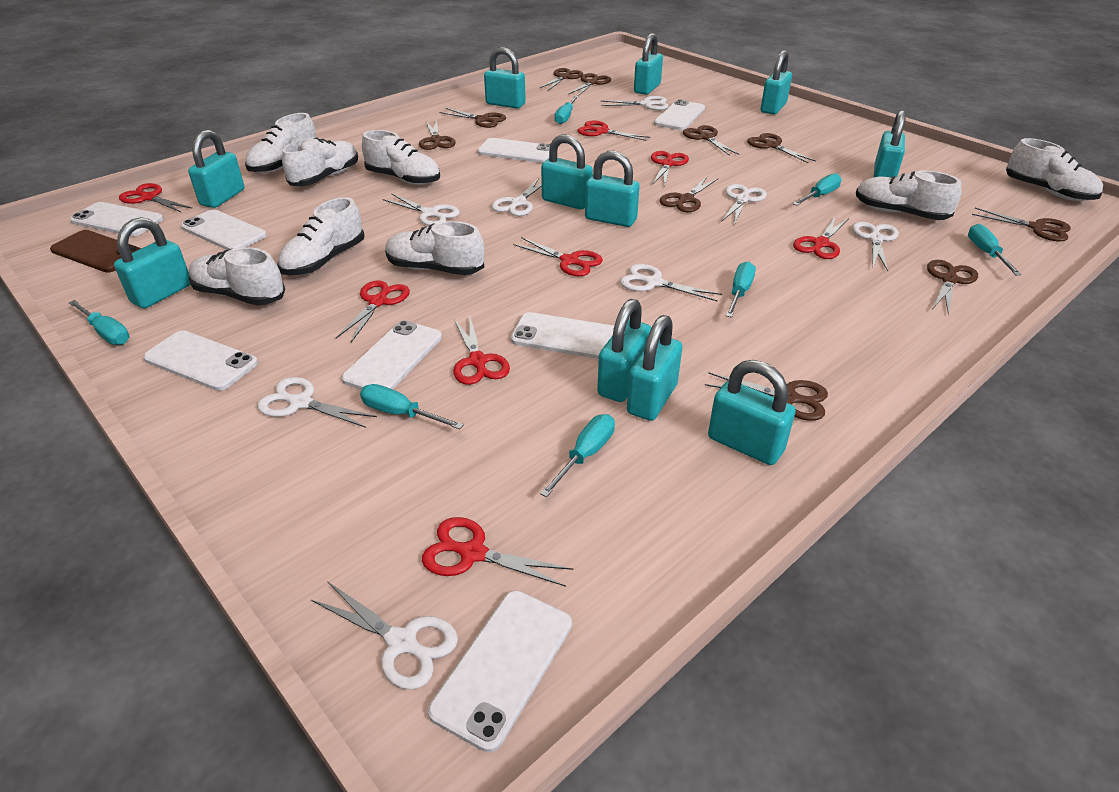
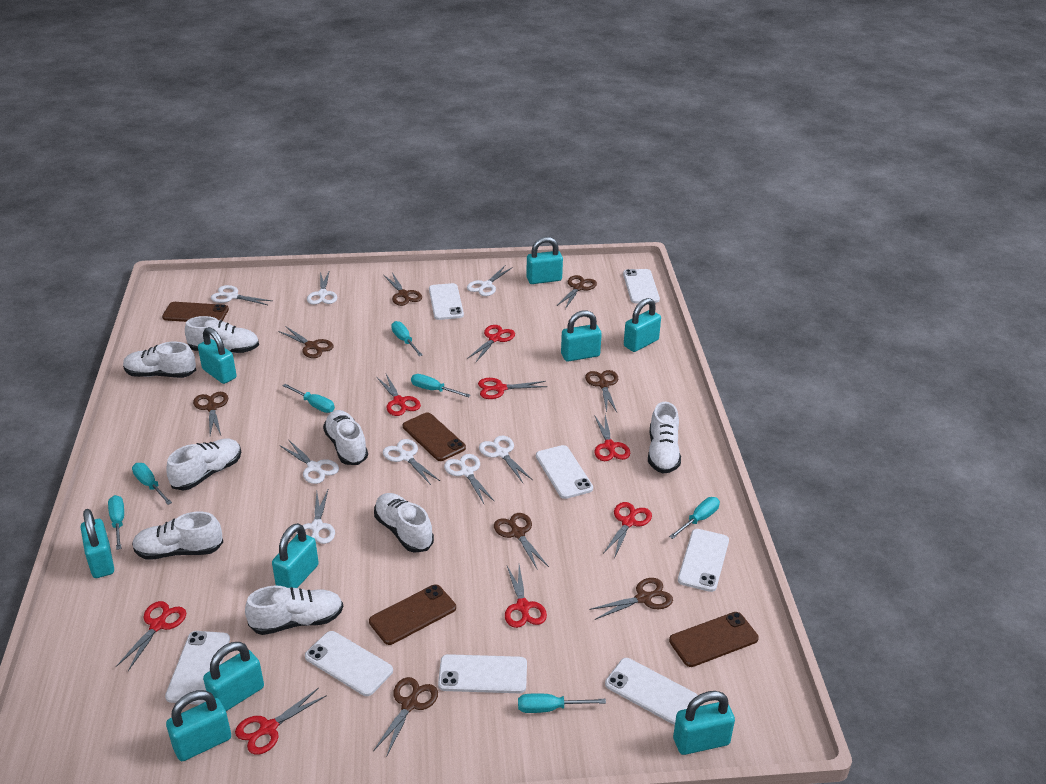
brown phone: 1 -> 4
brown scissors: 10 -> 8
turquoise padlock: 11 -> 9

